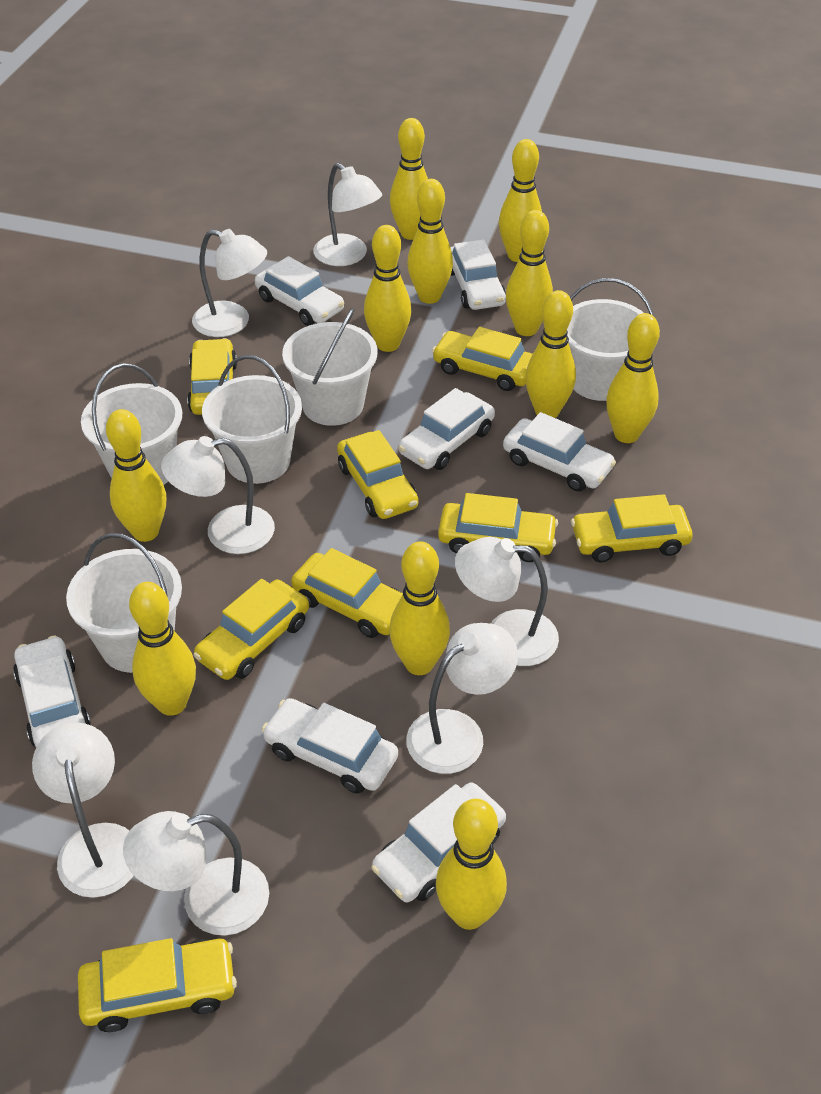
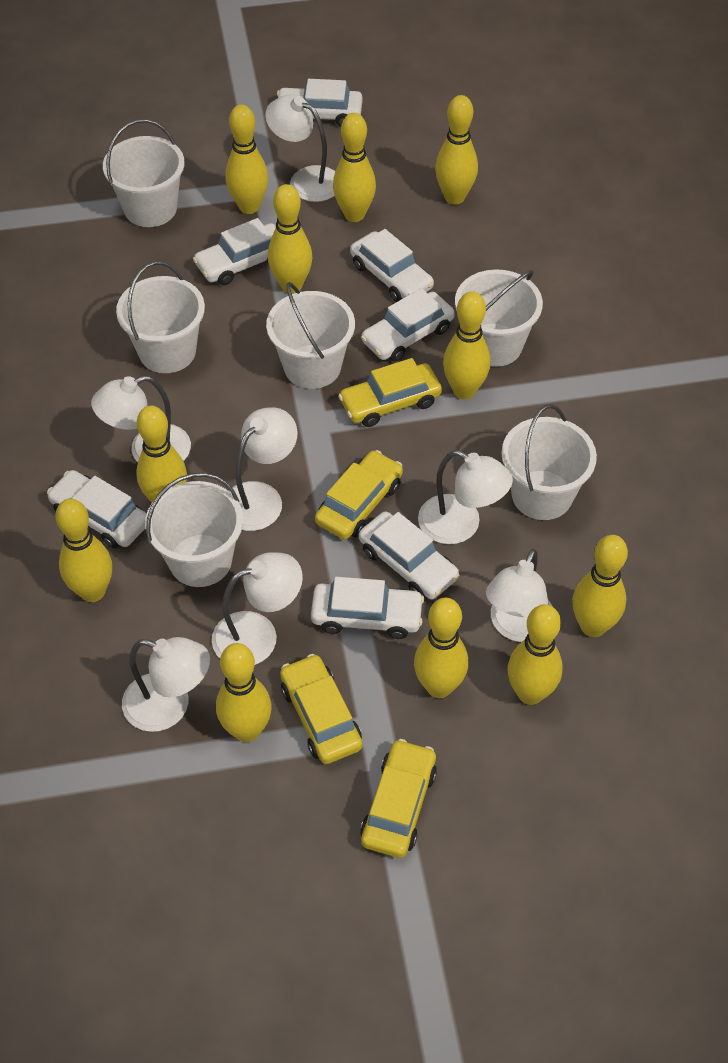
white bucket: 5 -> 6
yellow car: 8 -> 4

